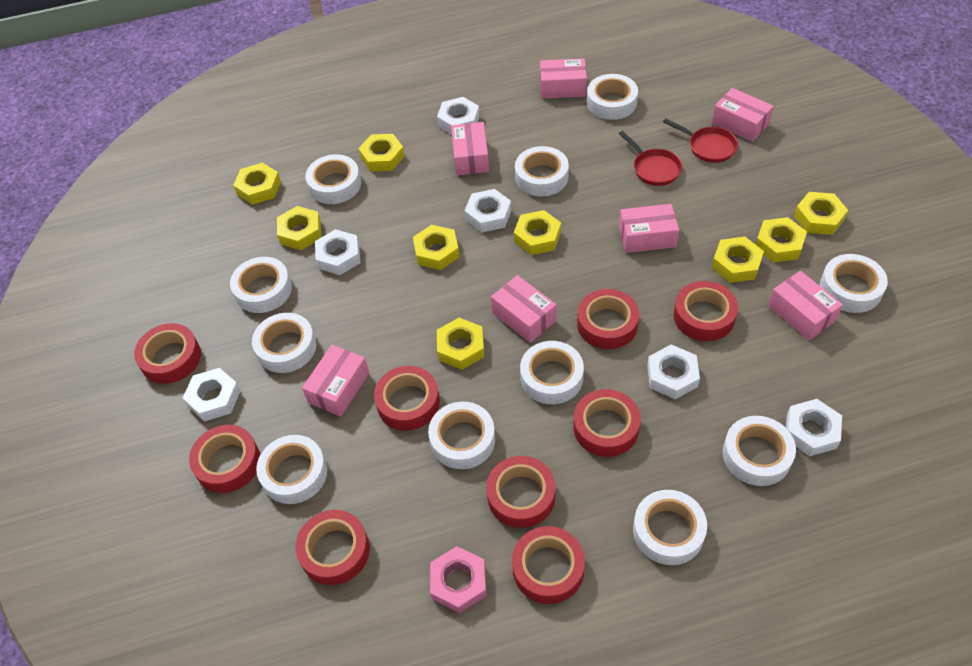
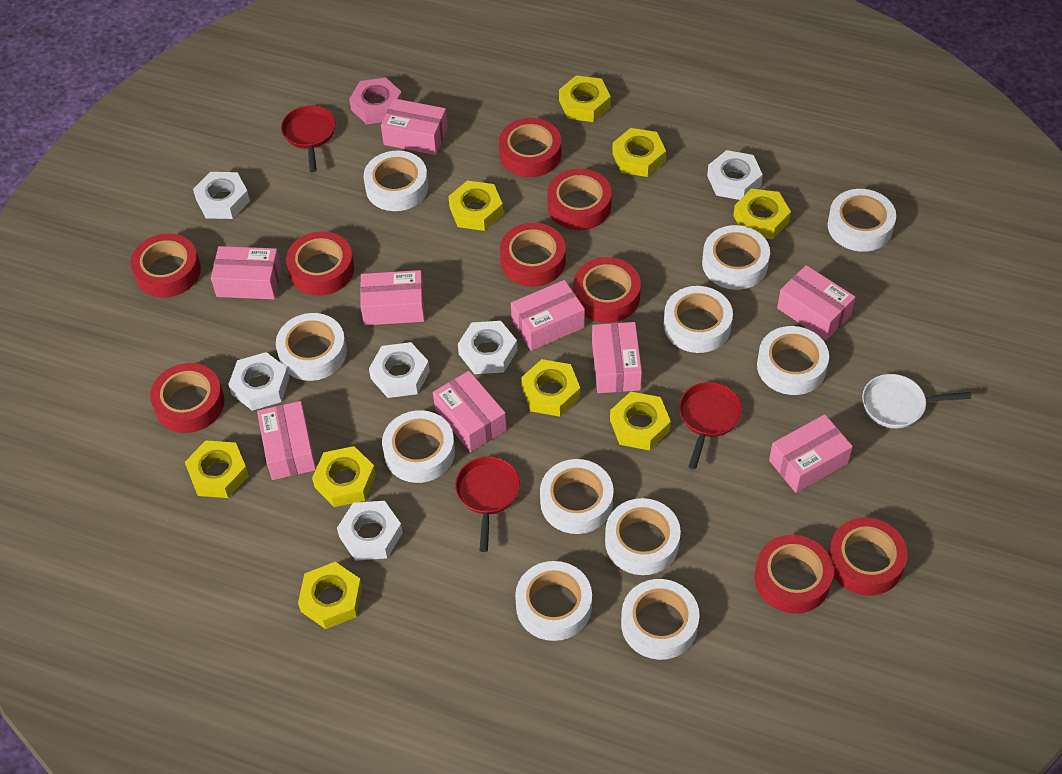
pink box: 7 -> 9
red pan: 2 -> 3
white pan: 0 -> 1

